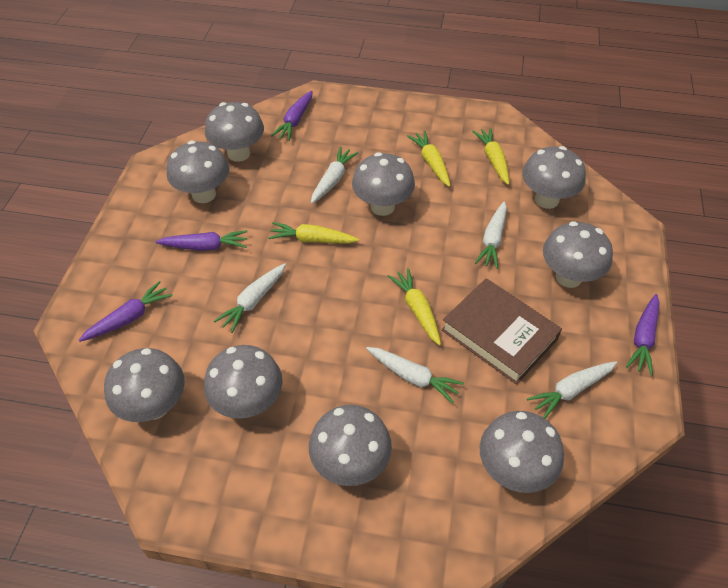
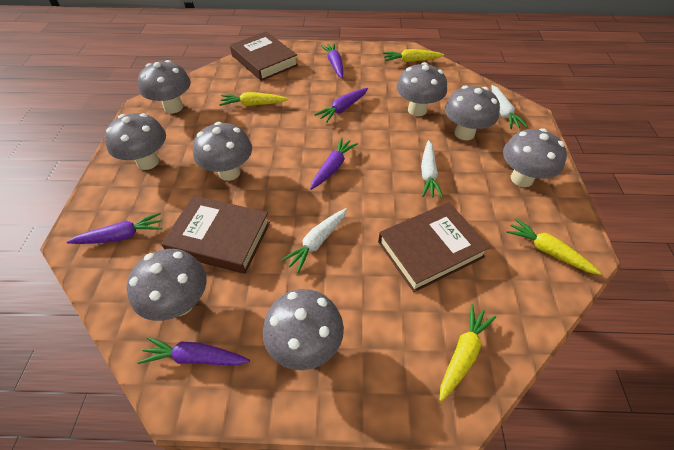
brown book: 1 -> 3
grey mushroom: 9 -> 8
purple carrot: 4 -> 5
white carrot: 5 -> 3

